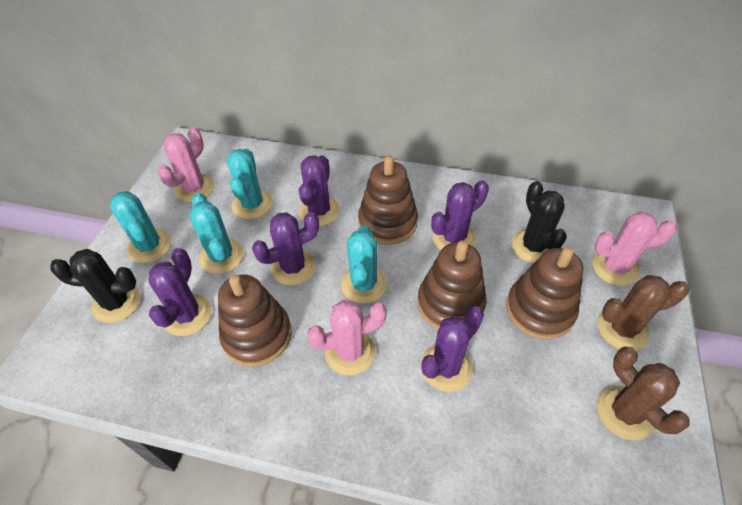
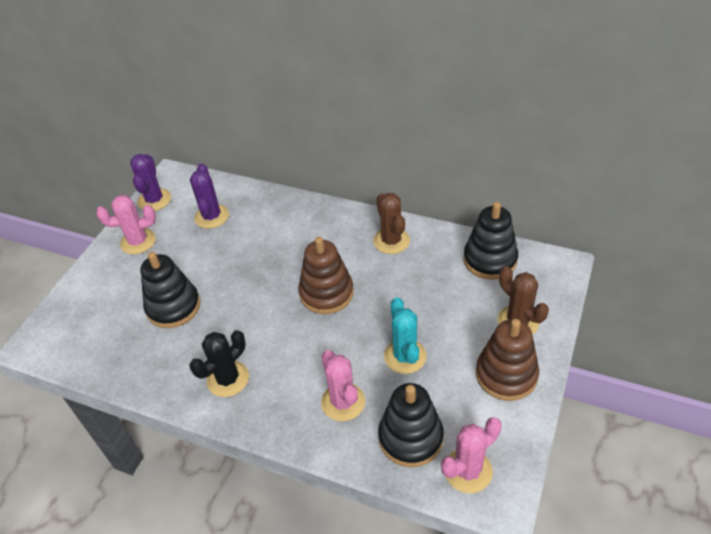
black cactus: 2 -> 1
black stacking toy: 0 -> 3
brown stacking toy: 4 -> 2
purple cactus: 5 -> 2
turquoise cactus: 4 -> 1

